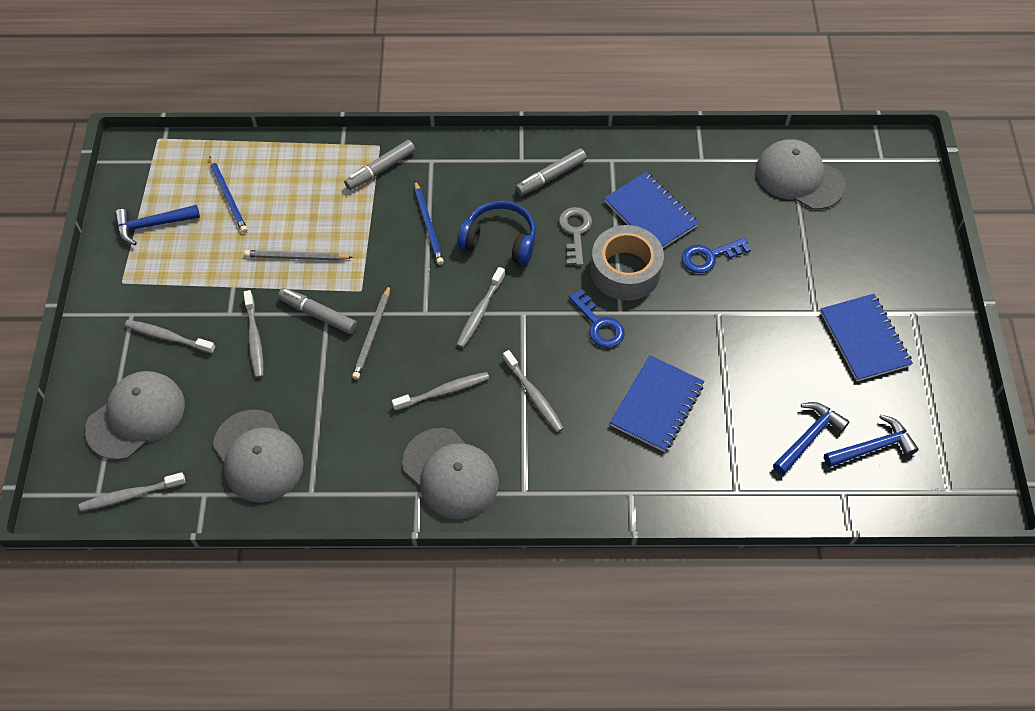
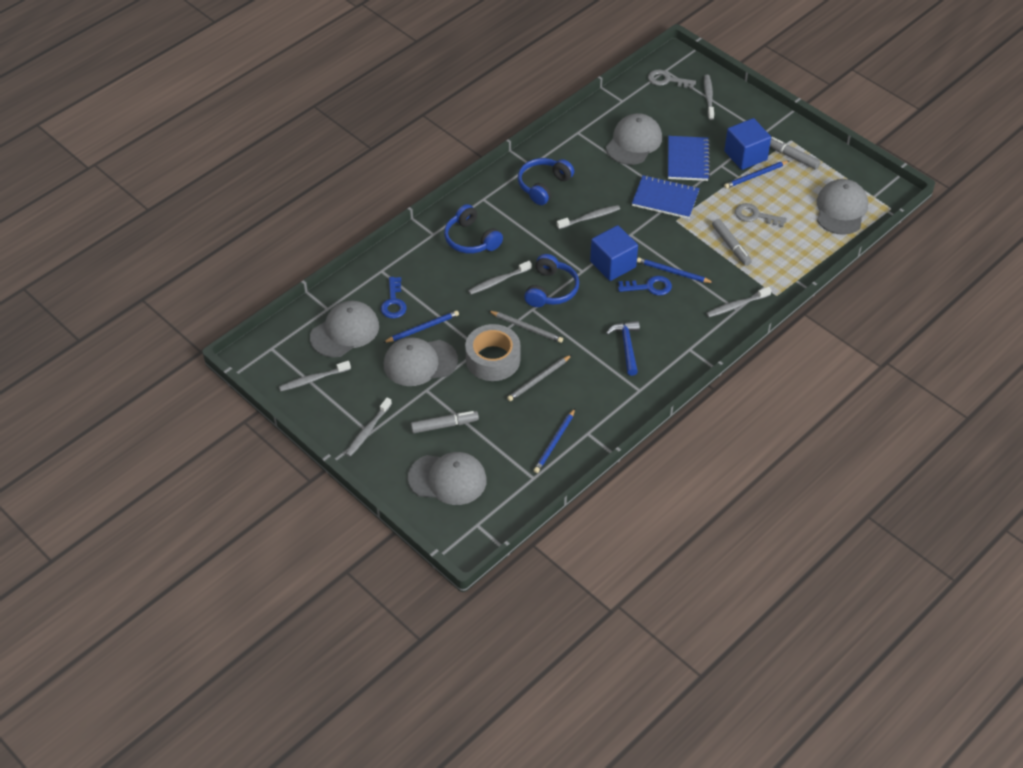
blue cube: 0 -> 2
blue hammer: 3 -> 1
blue headphones: 1 -> 3
blue notebook: 3 -> 2
blue pencil: 2 -> 4
grey cap: 4 -> 5
grey key: 1 -> 2

